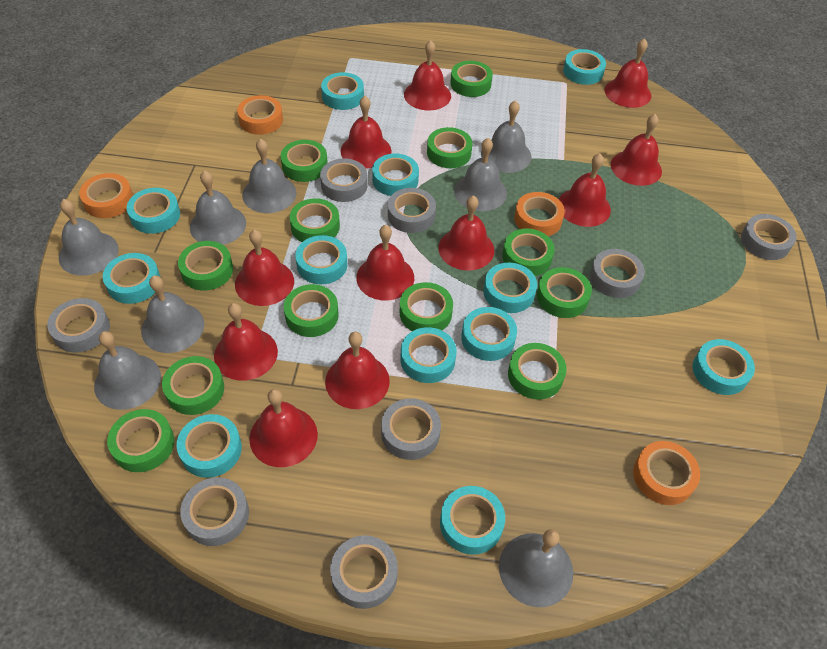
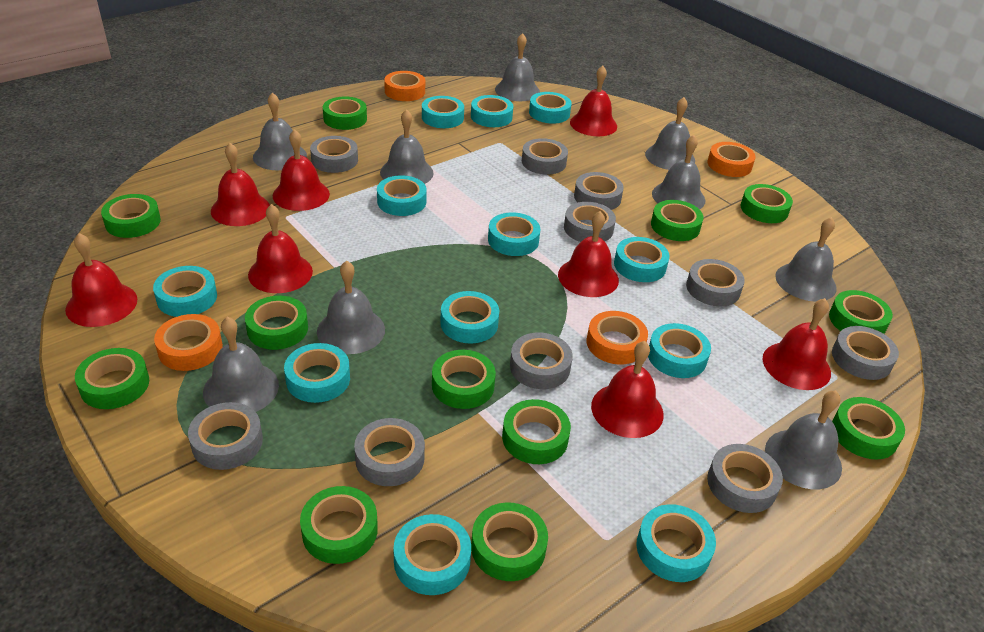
grey bell: 8 -> 9
grey tape: 8 -> 10
red bell: 11 -> 8

